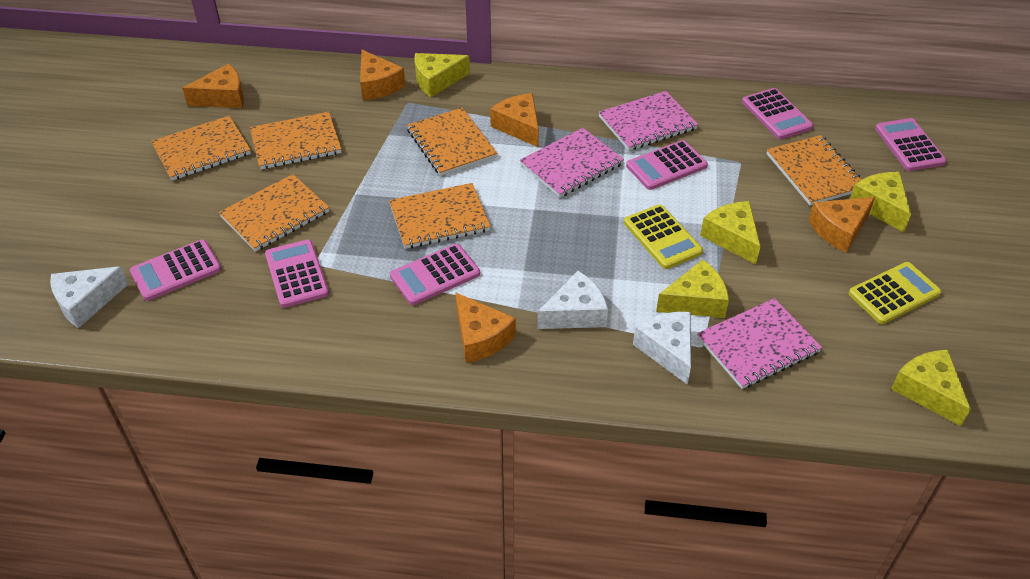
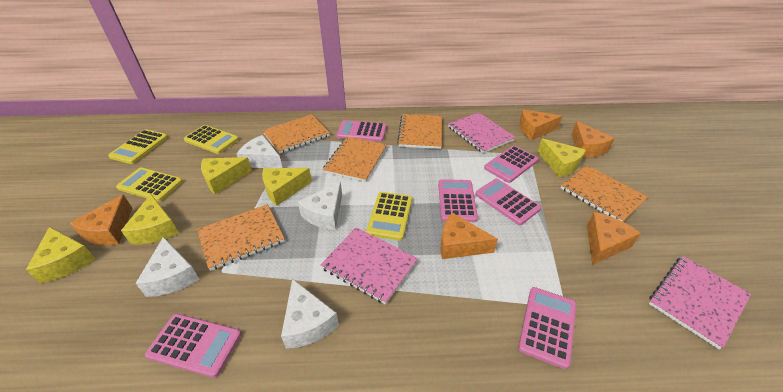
orange notebook: 6 -> 5
white cheese: 3 -> 4
yellow calculator: 2 -> 4

